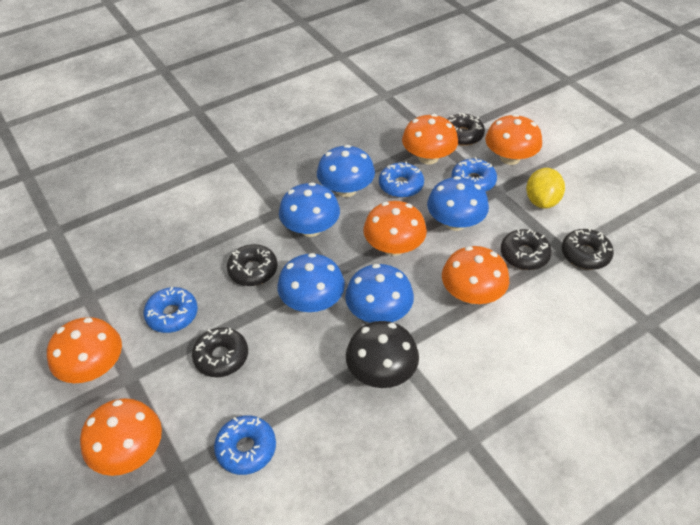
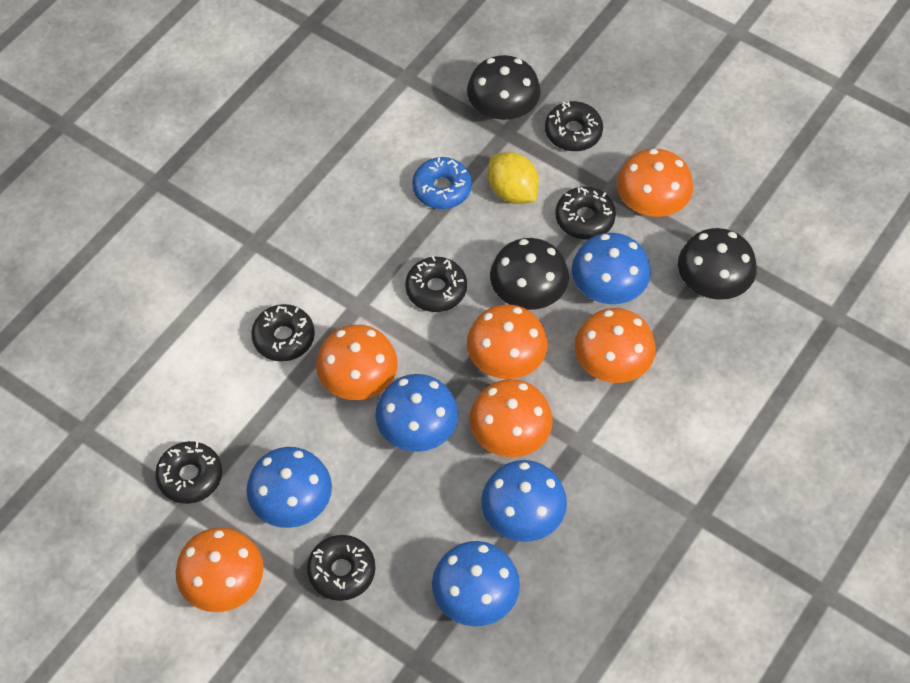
black donut: 5 -> 6
black mushroom: 1 -> 3
blue donut: 4 -> 1

